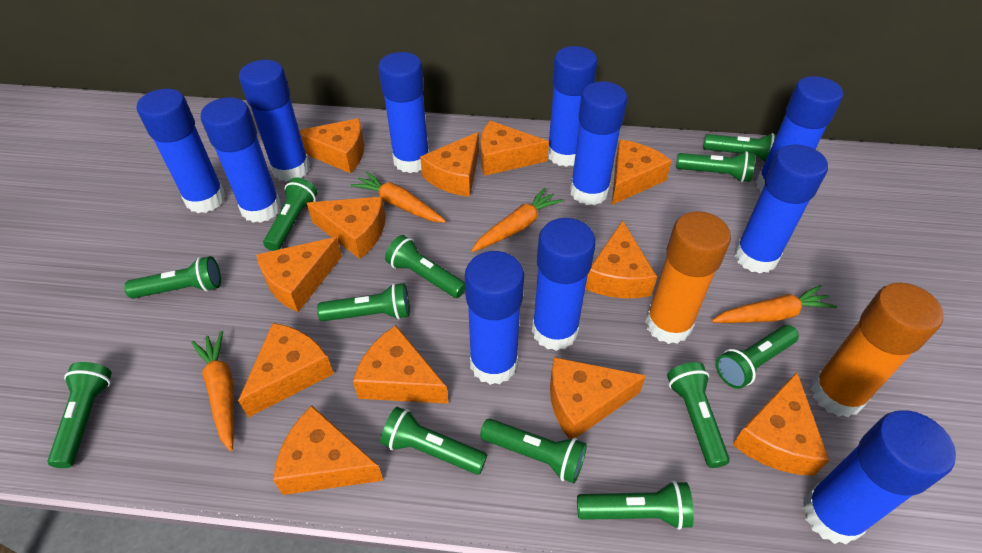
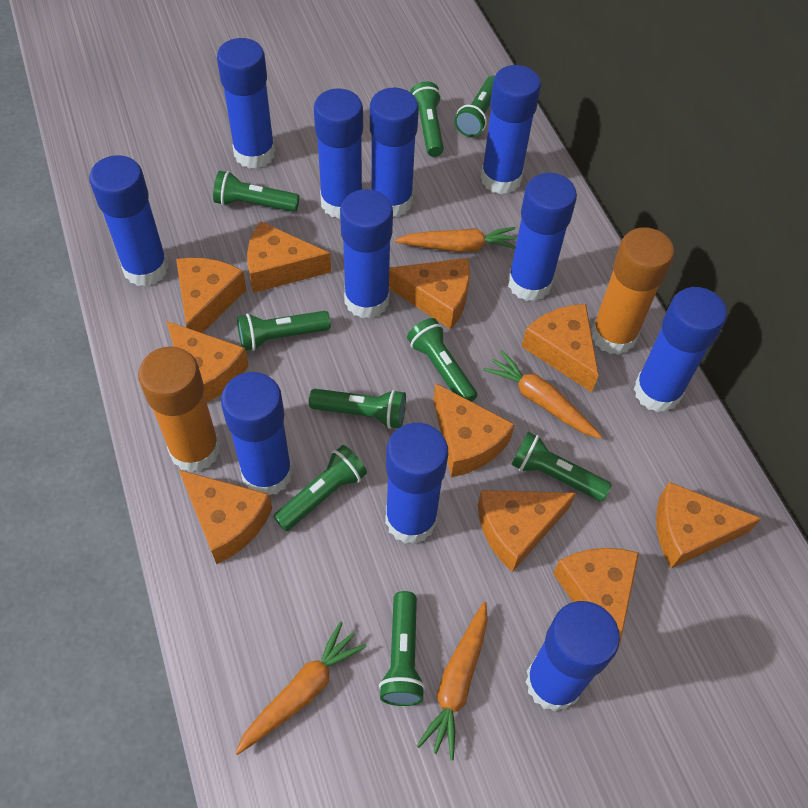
green flashlight: 12 -> 9
orange cheese: 12 -> 10

